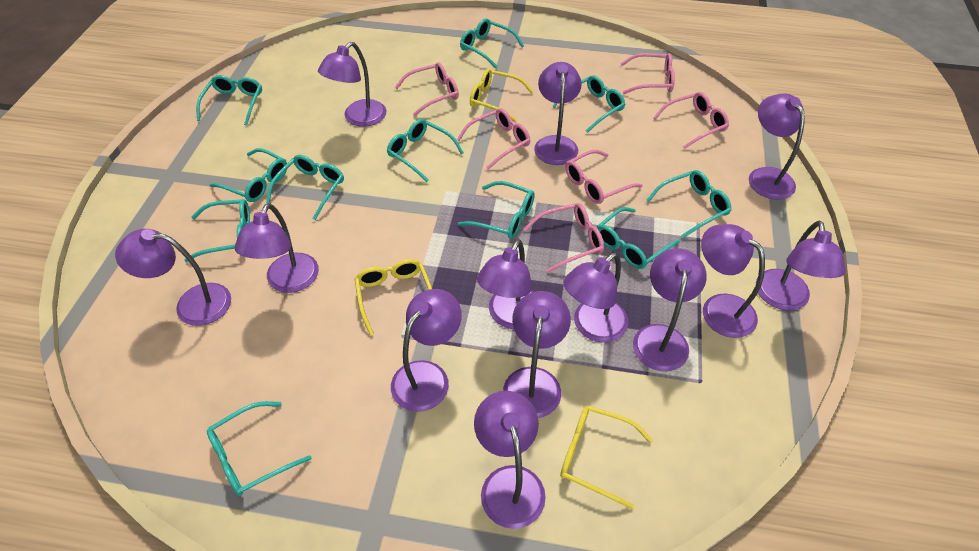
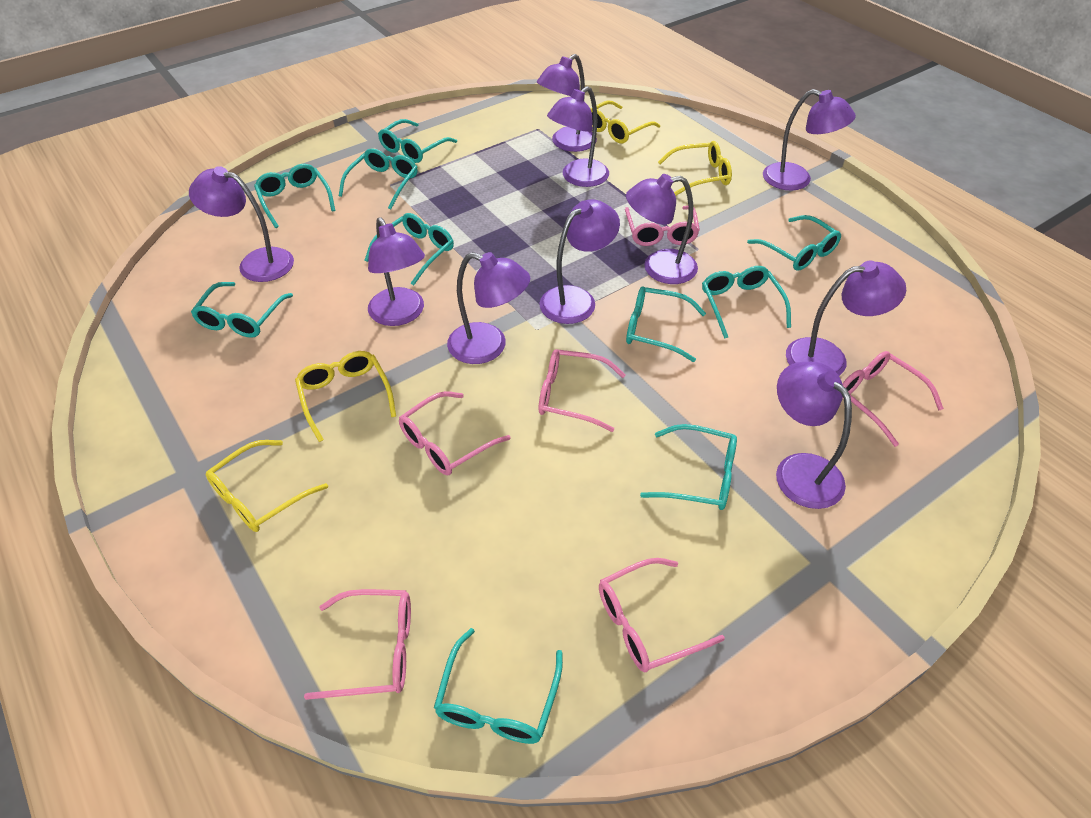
purple lamp: 13 -> 10
turquoise glasses: 11 -> 10
yellow glasses: 3 -> 4

